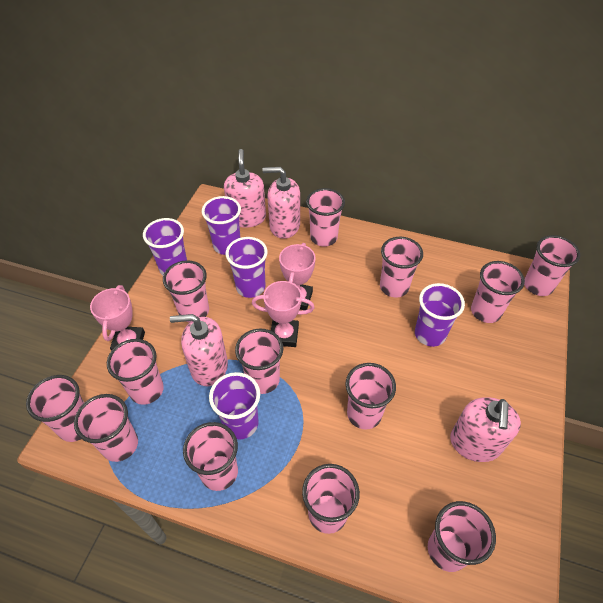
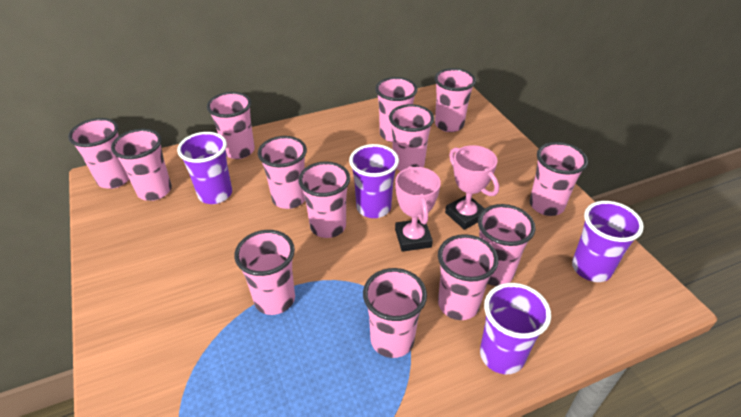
pink soap dispenser: 4 -> 0
pink trophy: 3 -> 2
purple cup: 5 -> 4

